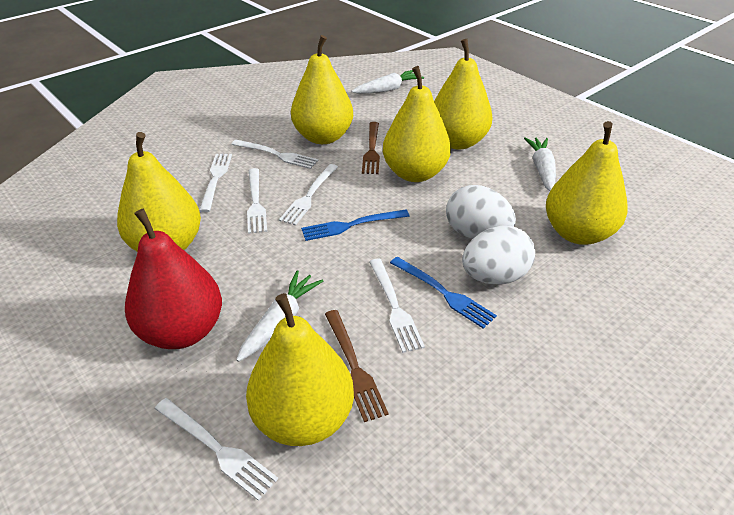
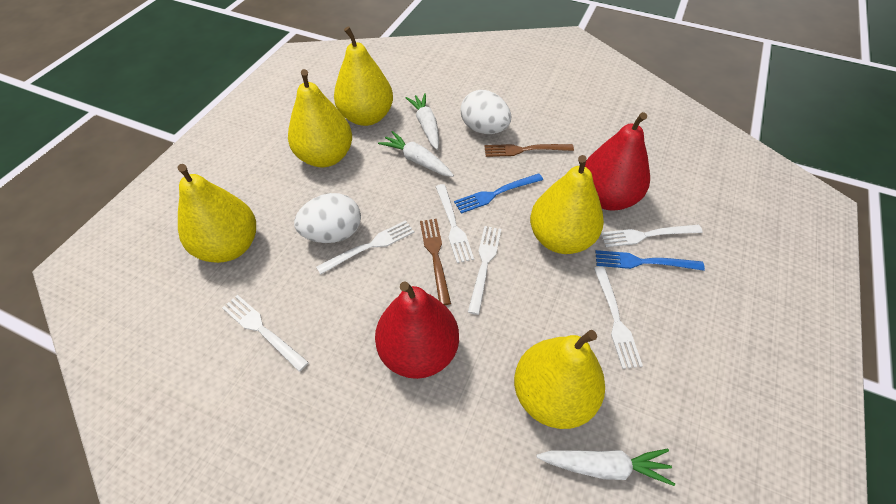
red pear: 1 -> 2
yellow pear: 6 -> 5

